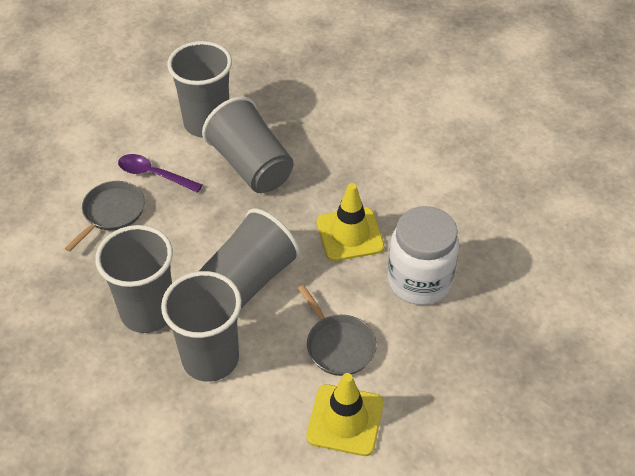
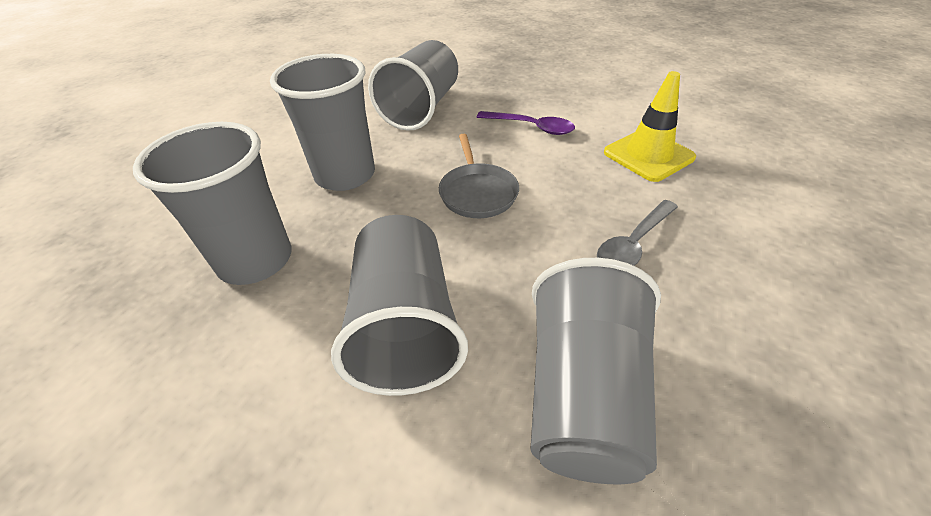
grey pan: 2 -> 1
grey spoon: 0 -> 1
white jar: 1 -> 0
yellow traffic cone: 2 -> 1

